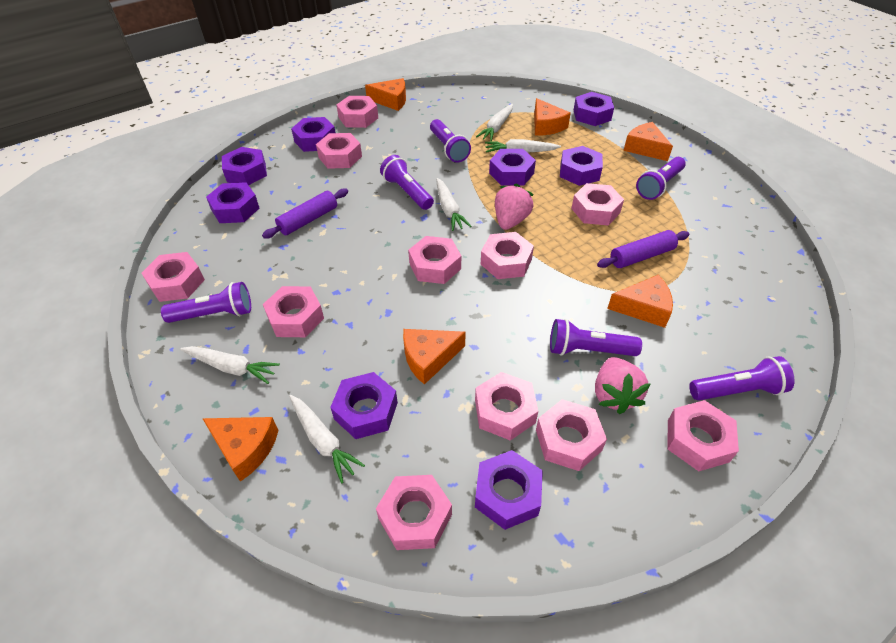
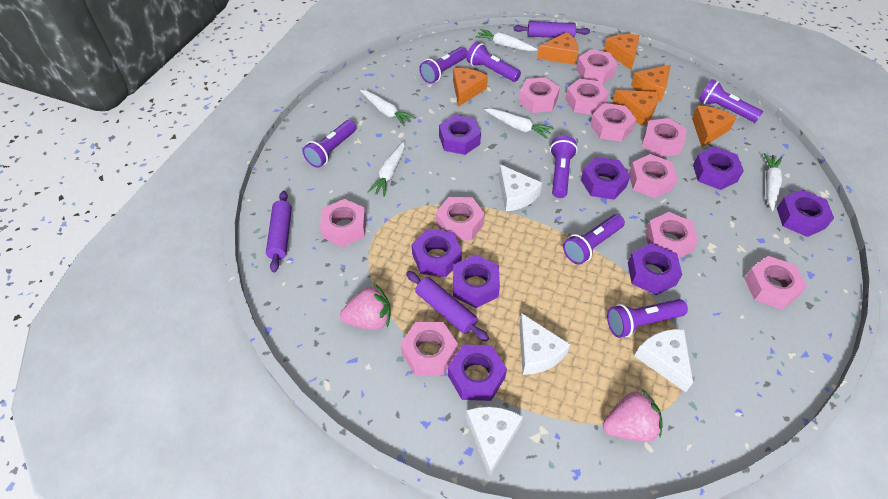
purple flashlight: 6 -> 7
purple rolling pin: 2 -> 3
white cheese: 0 -> 4

